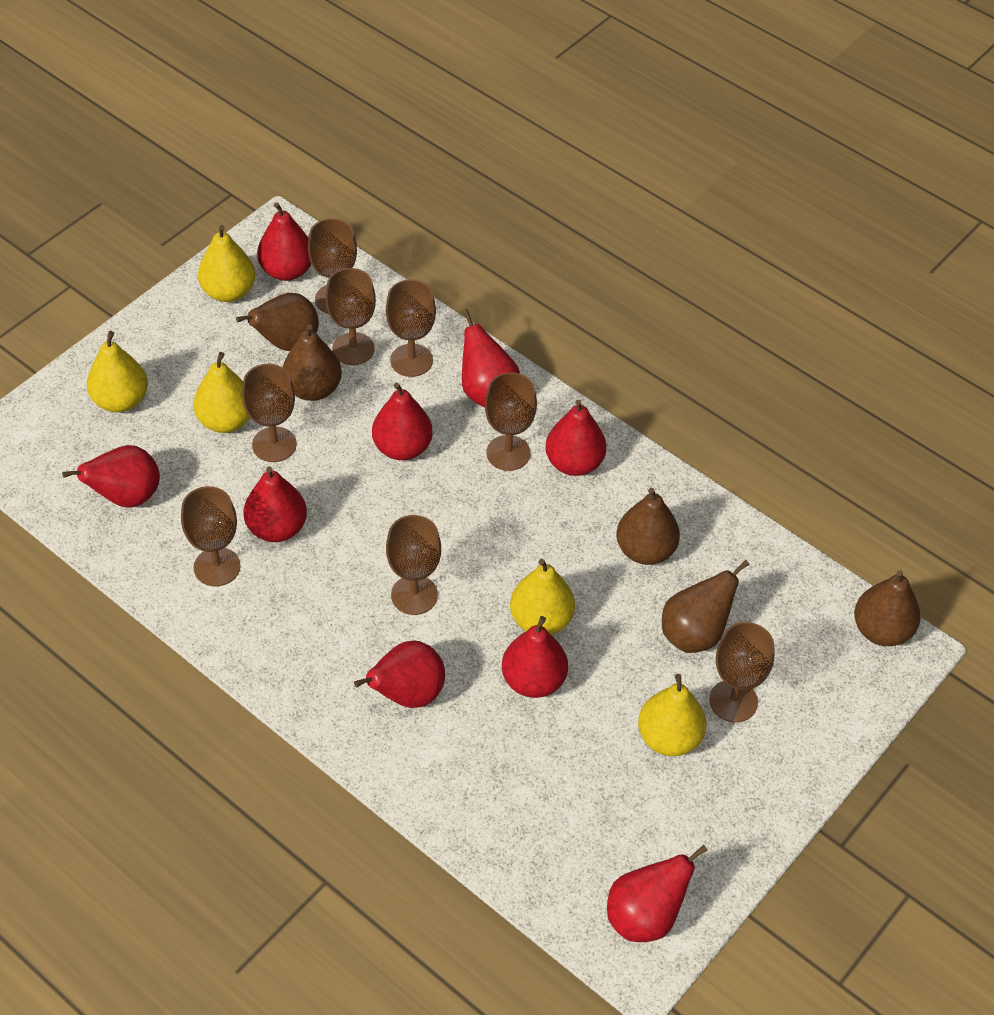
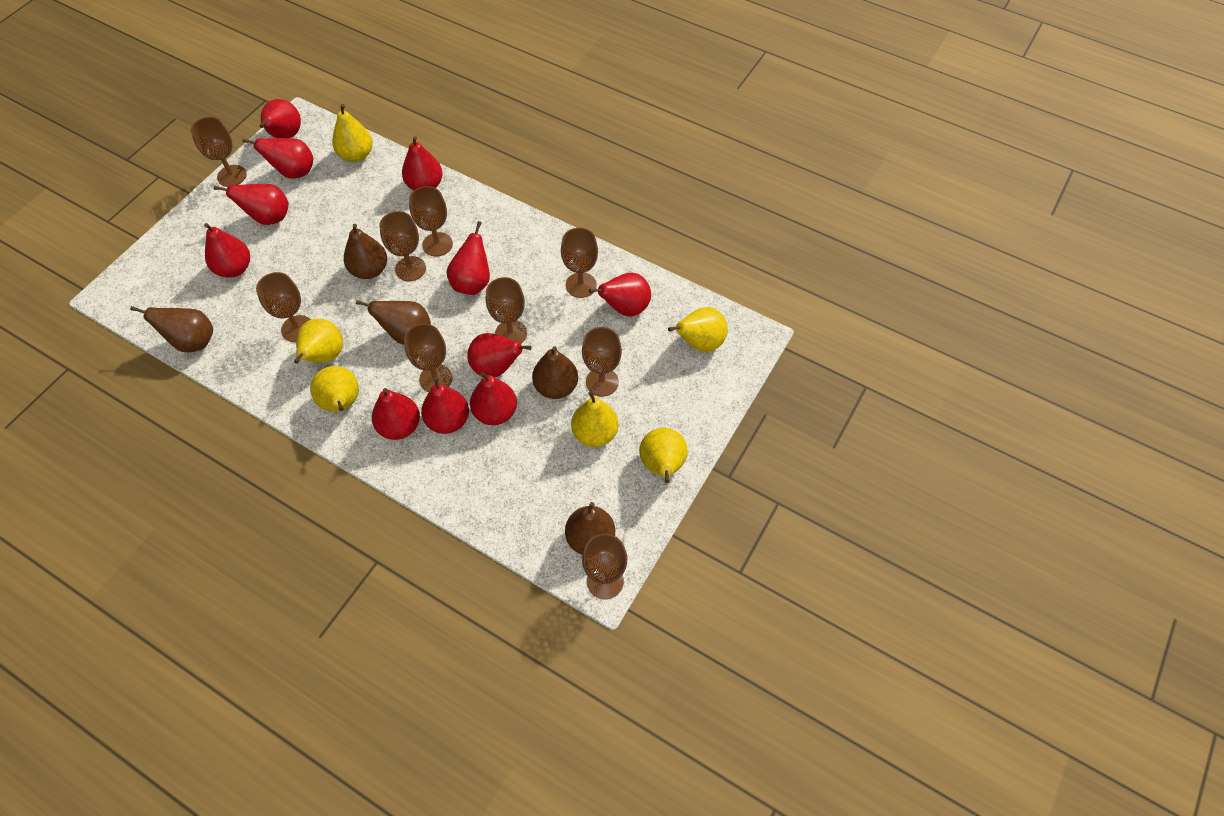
brown goblet: 8 -> 9
red pear: 9 -> 11
yellow pear: 5 -> 6

